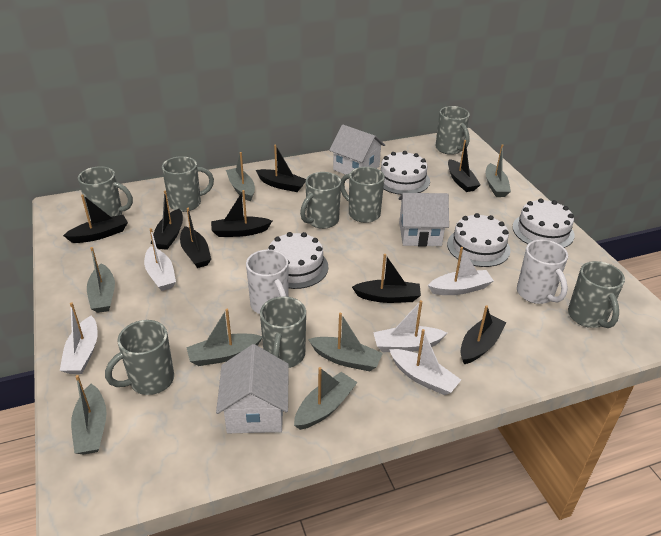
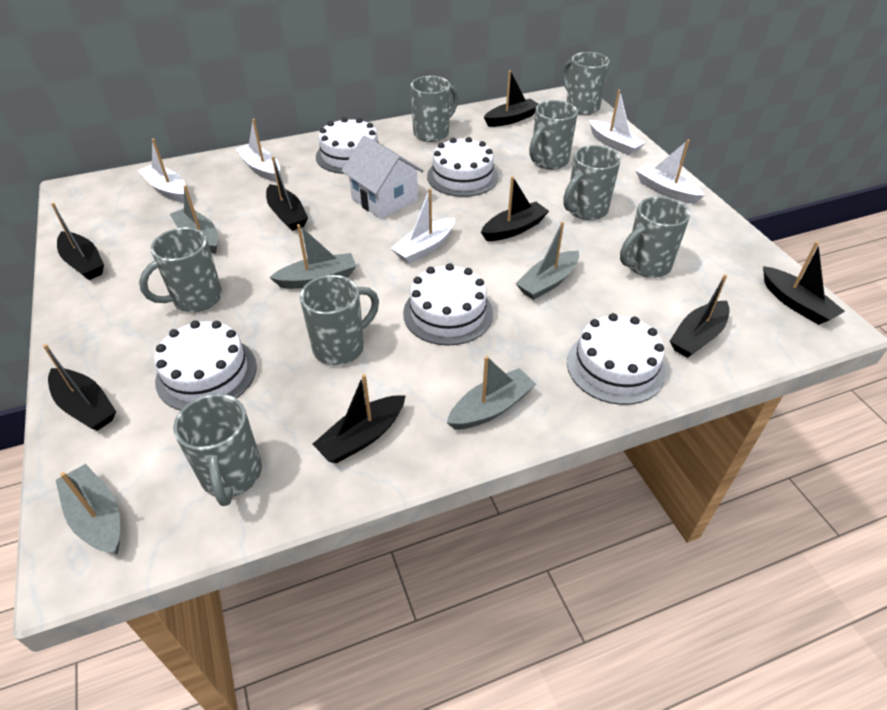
grey boat: 7 -> 5
white cake: 4 -> 5
white house: 3 -> 1
white mug: 2 -> 0

